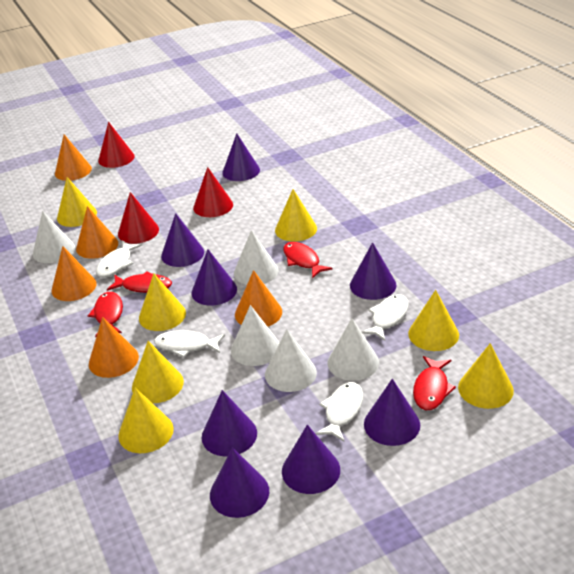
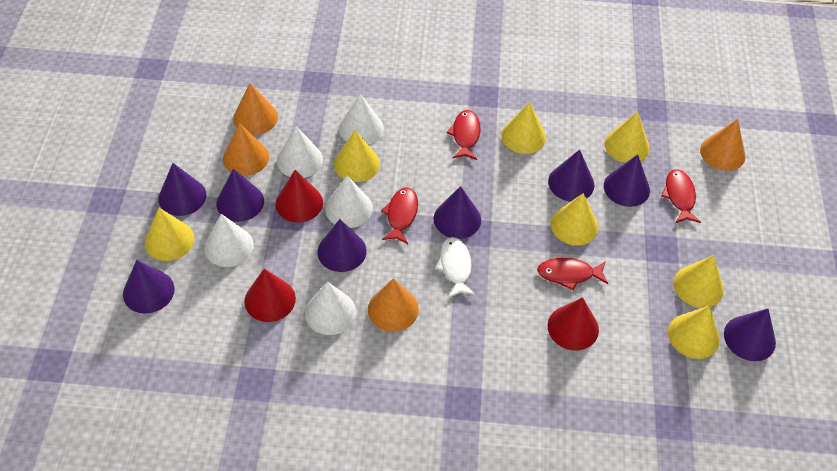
orange cone: 5 -> 4
white fish: 4 -> 1

